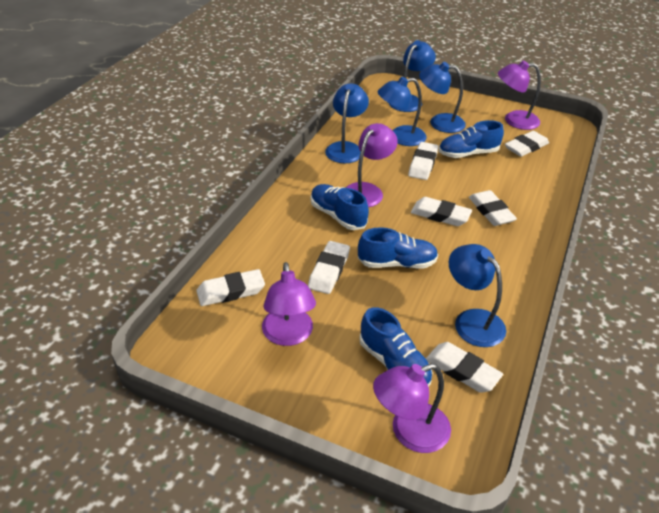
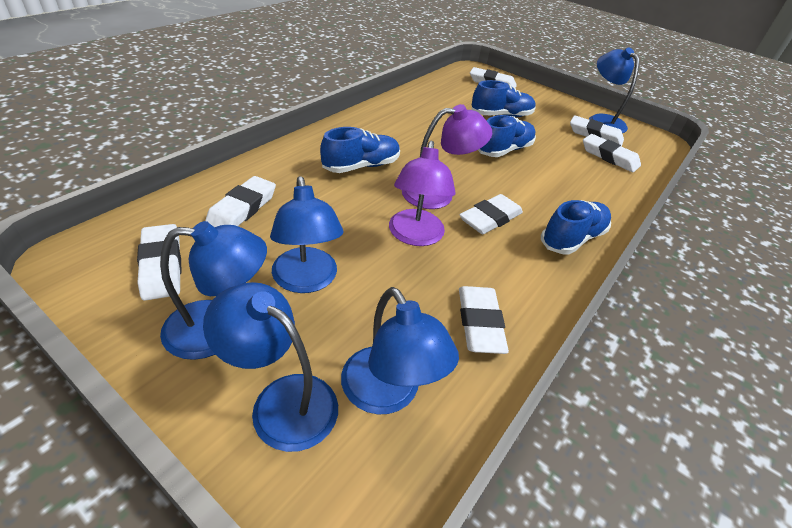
purple lamp: 4 -> 2

